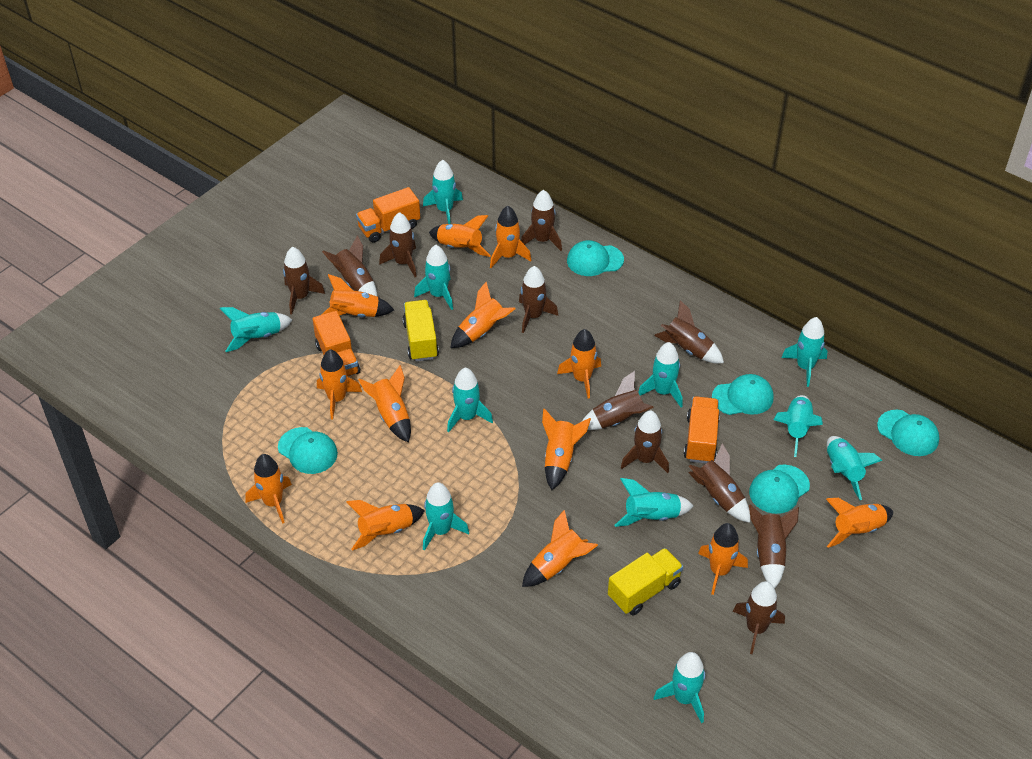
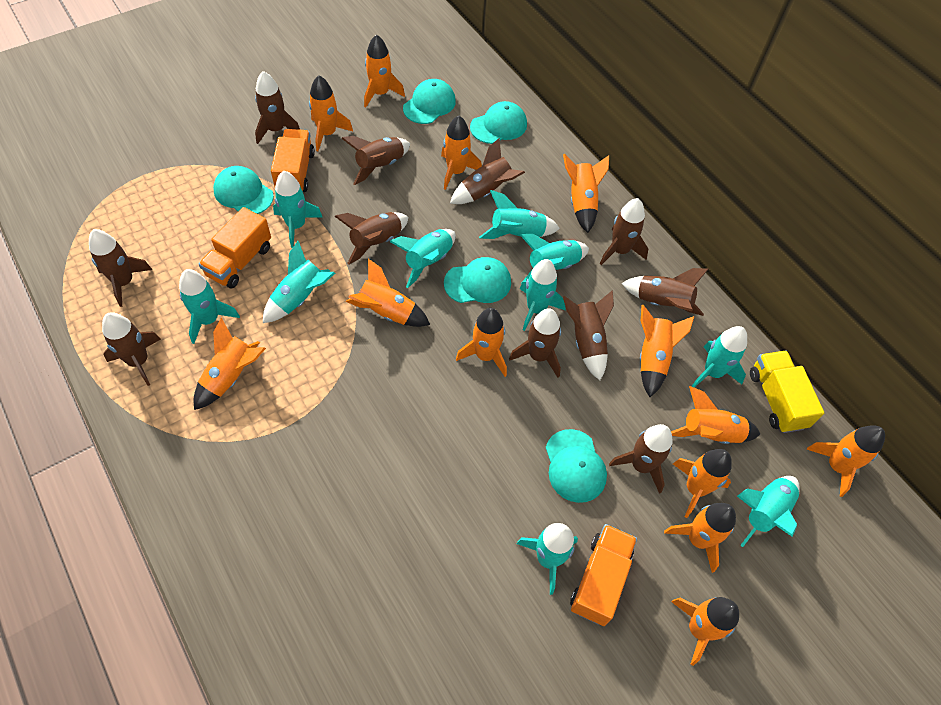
turquoise rocket: 11 -> 10
yellow truck: 2 -> 1

